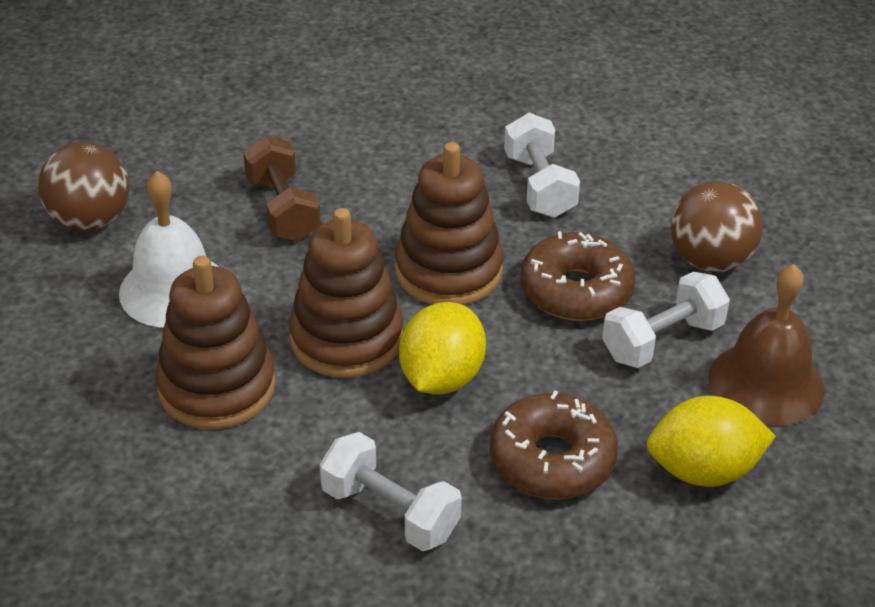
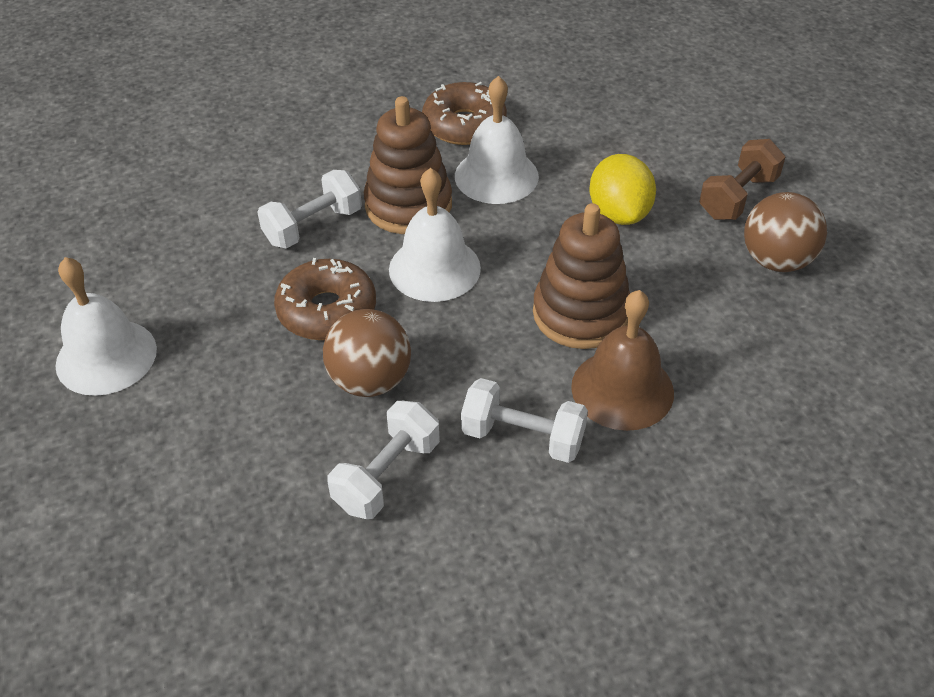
brown stacking toy: 3 -> 2
white bell: 1 -> 3
yellow lemon: 2 -> 1

